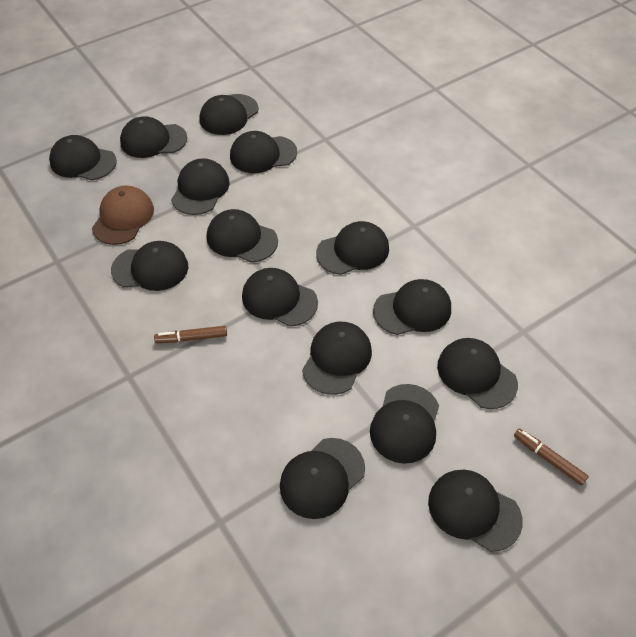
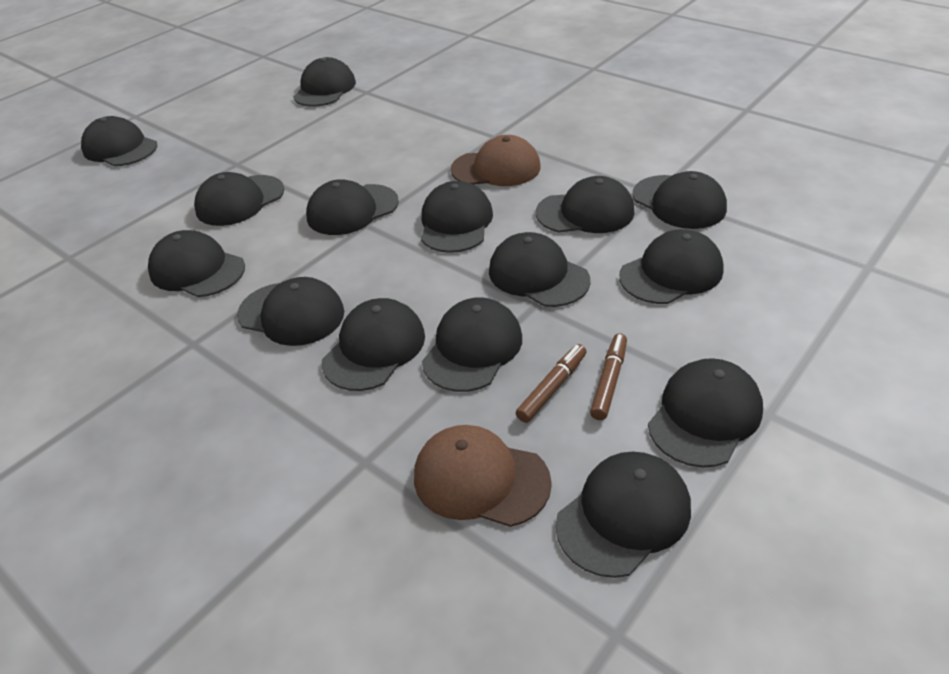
brown cap: 1 -> 2

